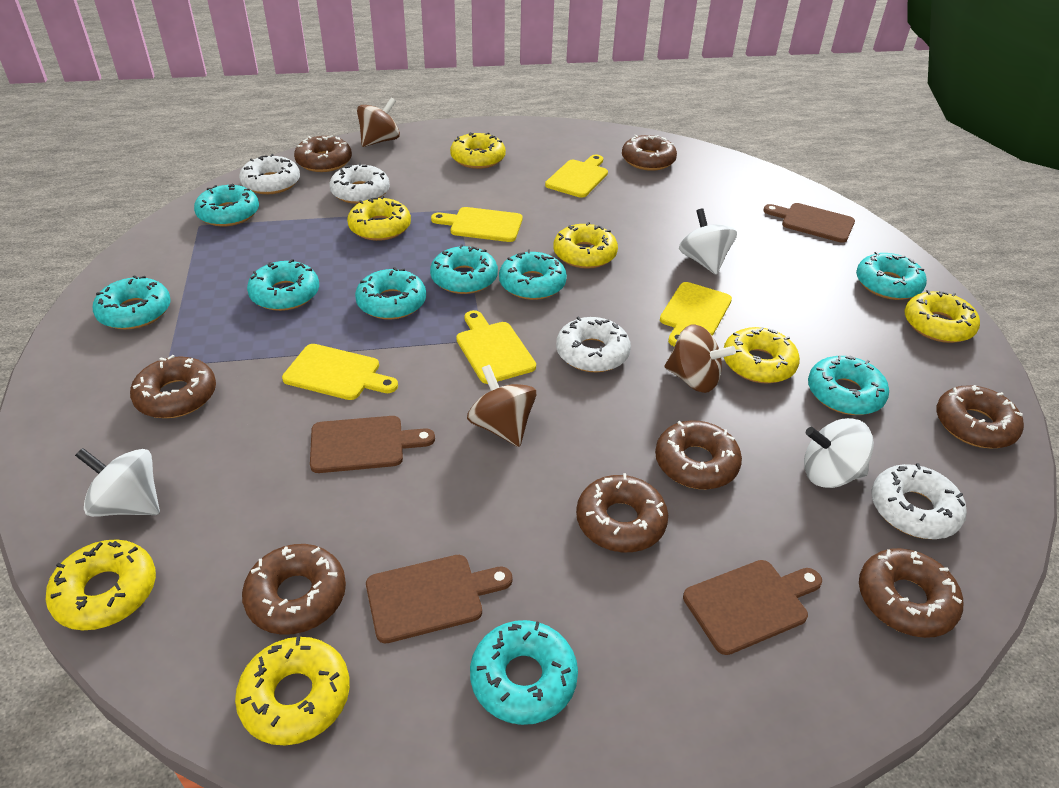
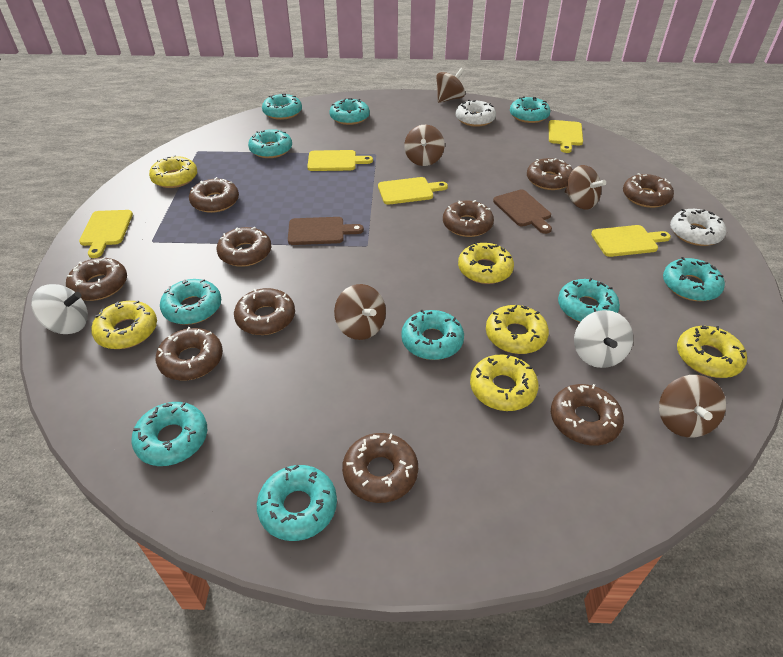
brown cutting board: 4 -> 2
brown donut: 8 -> 10
brown spinning top: 3 -> 5
turquoise donut: 9 -> 10
white donut: 4 -> 2
white spinning top: 3 -> 2
yellow donut: 7 -> 6

